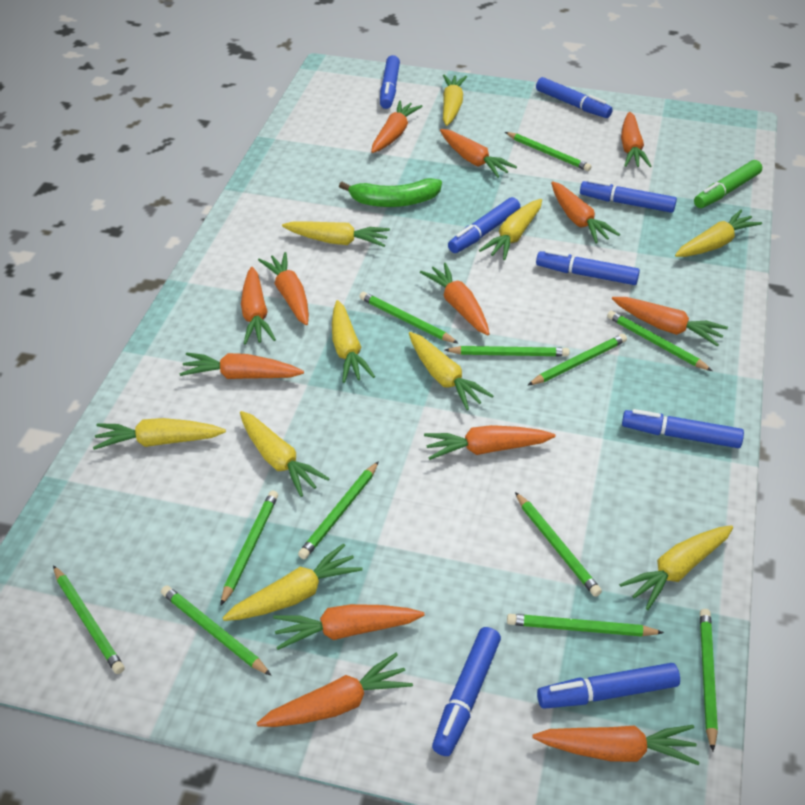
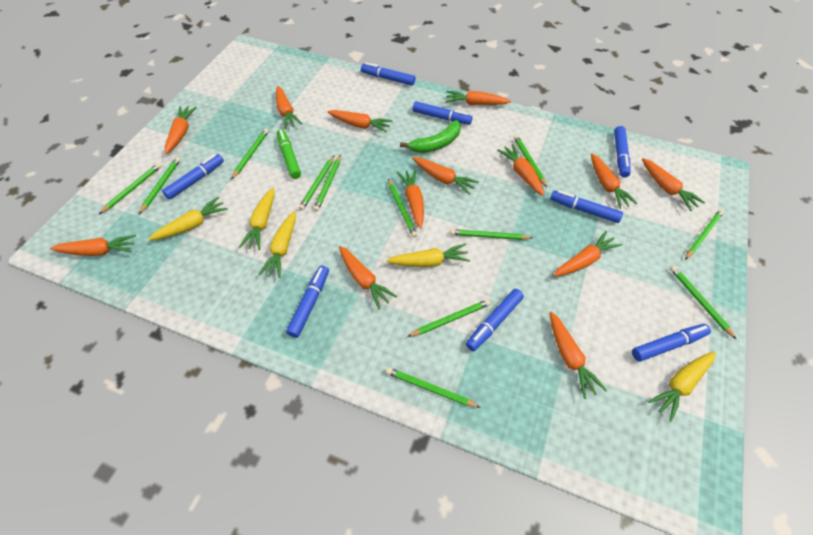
yellow carrot: 10 -> 5

